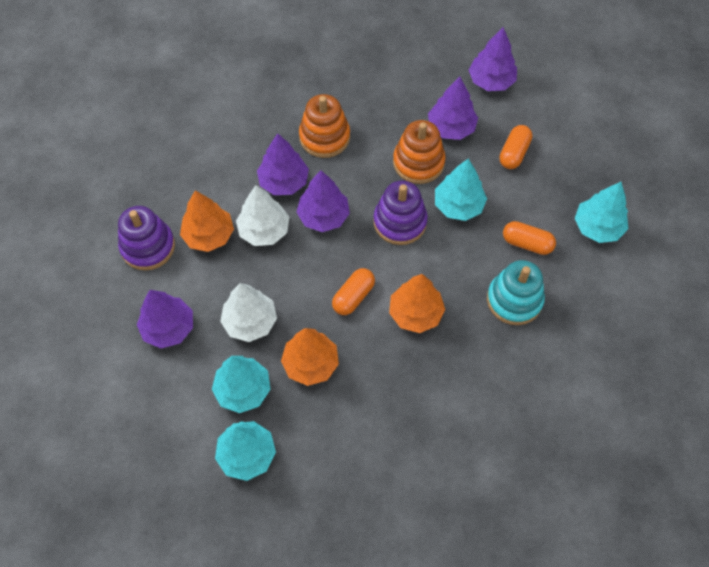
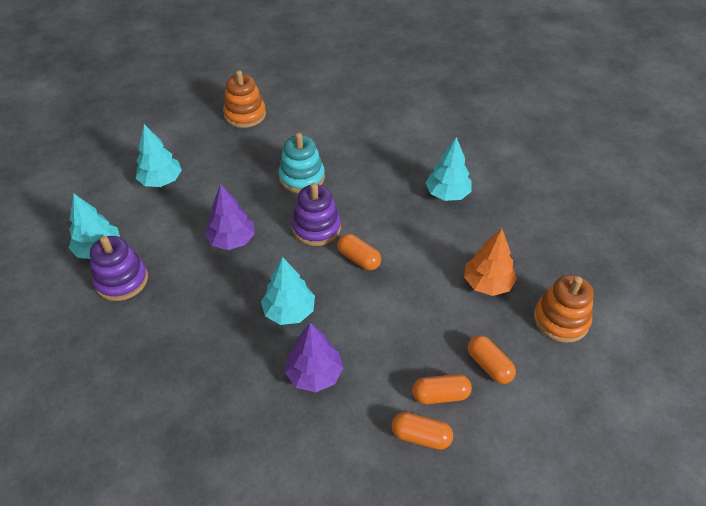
orange capsule: 3 -> 4
orange tree: 3 -> 1
purple tree: 5 -> 2
white tree: 2 -> 0

